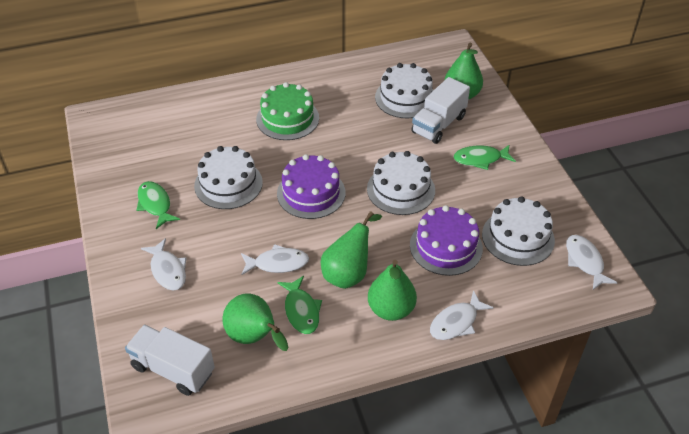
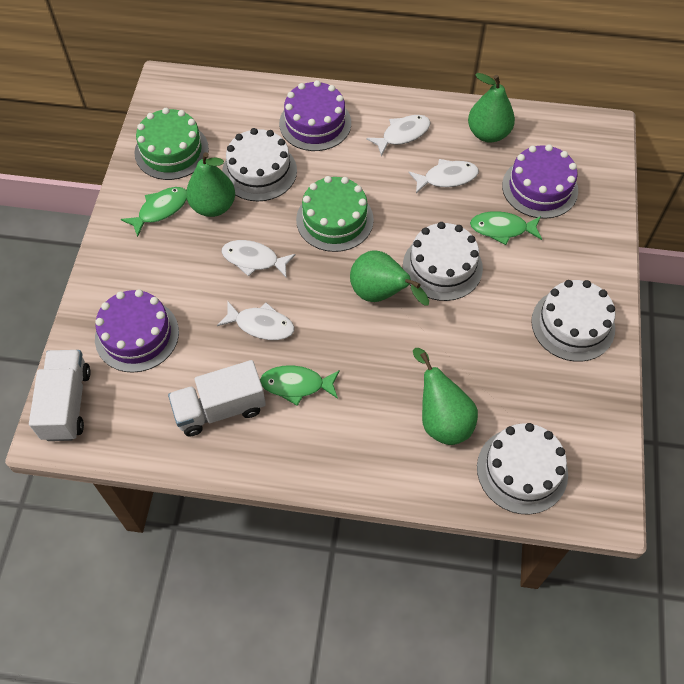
green cake: 1 -> 2
purple cake: 2 -> 3

